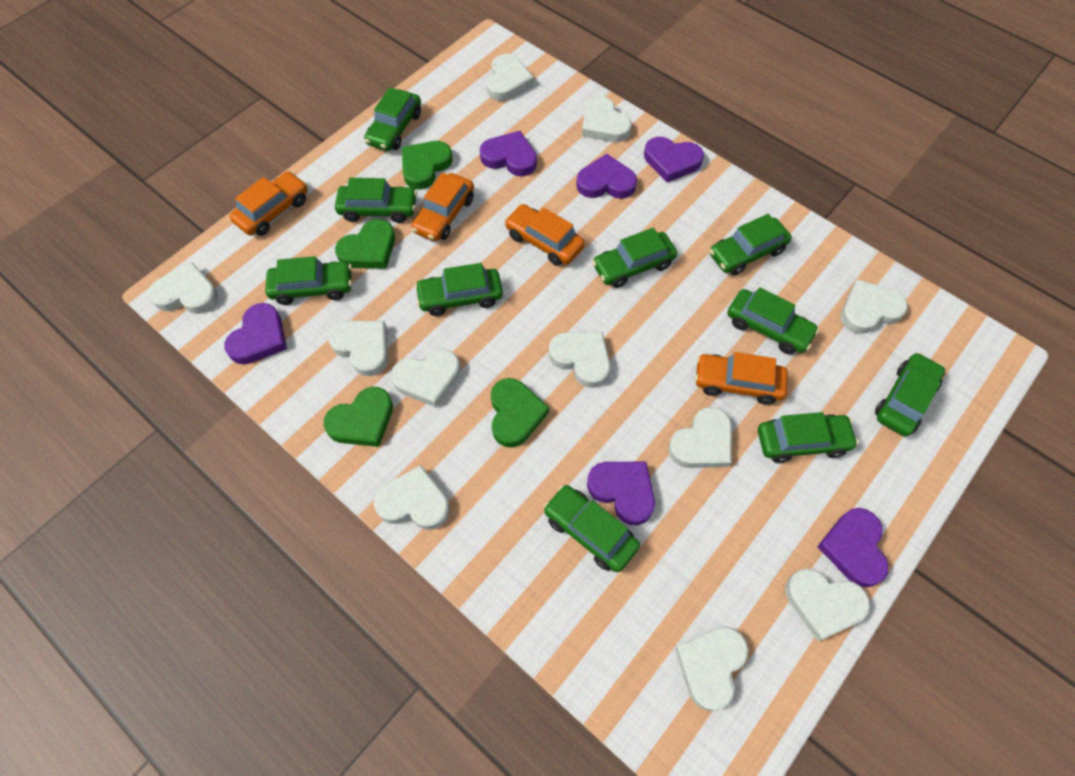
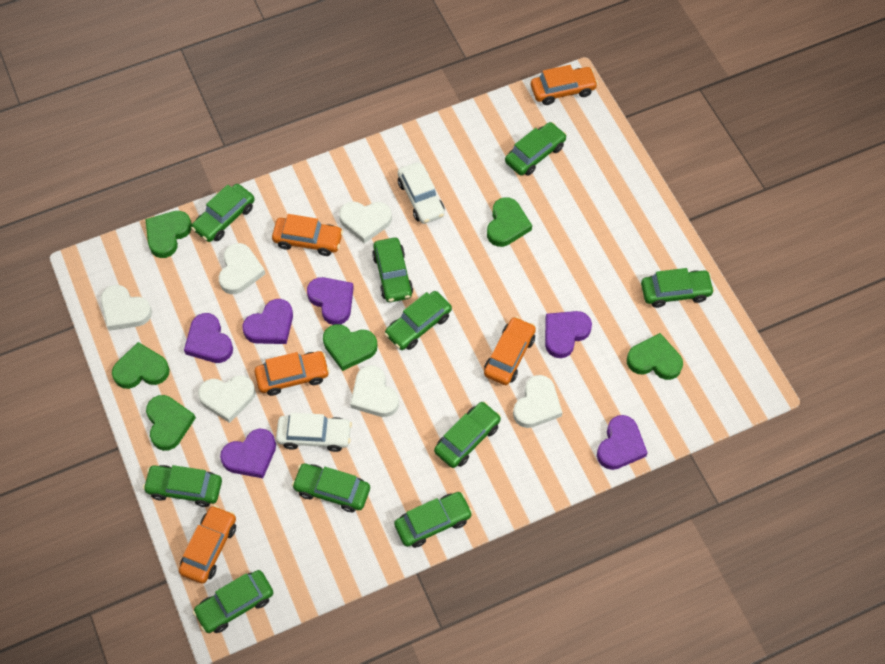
green heart: 4 -> 6
orange car: 4 -> 5
white car: 0 -> 2
white heart: 11 -> 6

